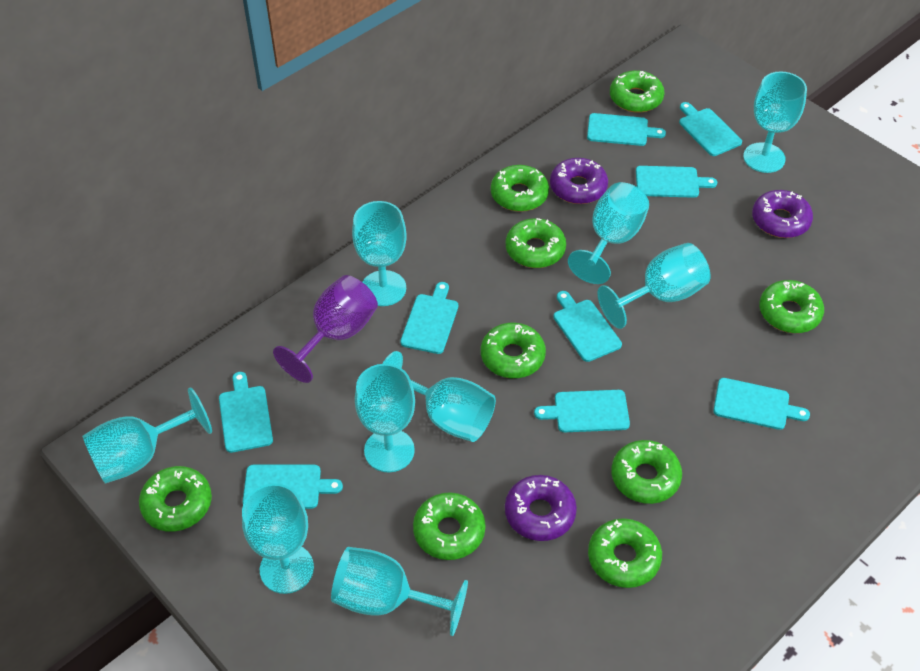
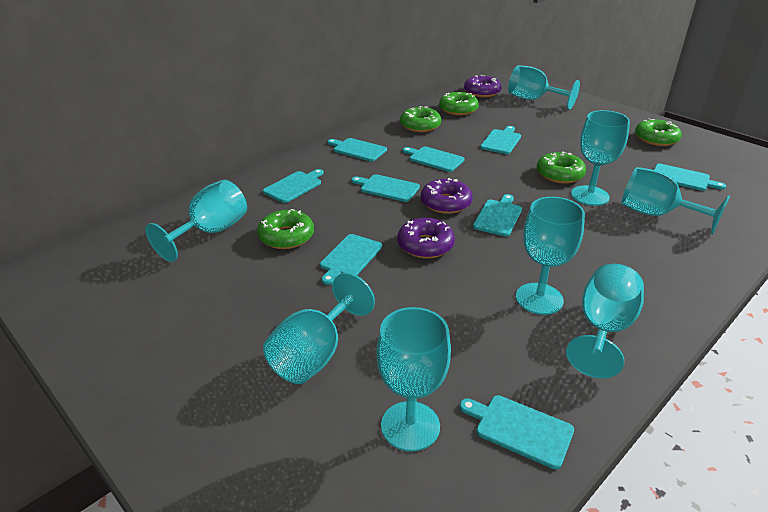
green donut: 9 -> 5
purple goblet: 1 -> 0
turquoise goblet: 9 -> 8

